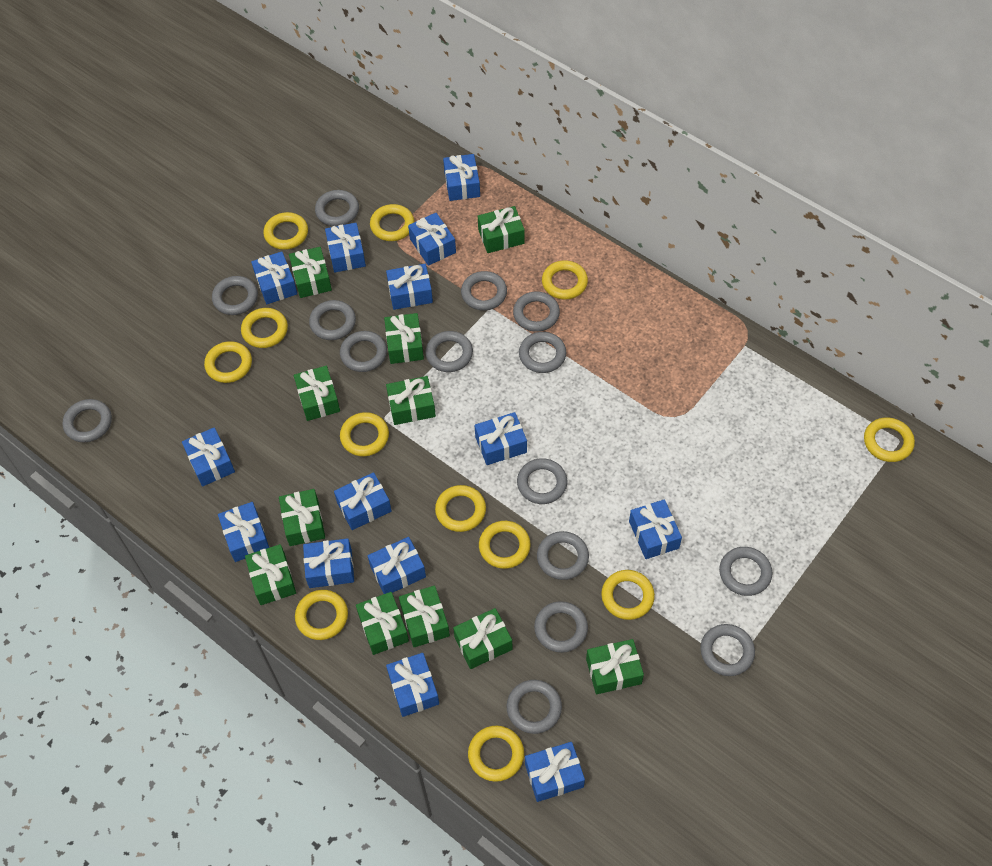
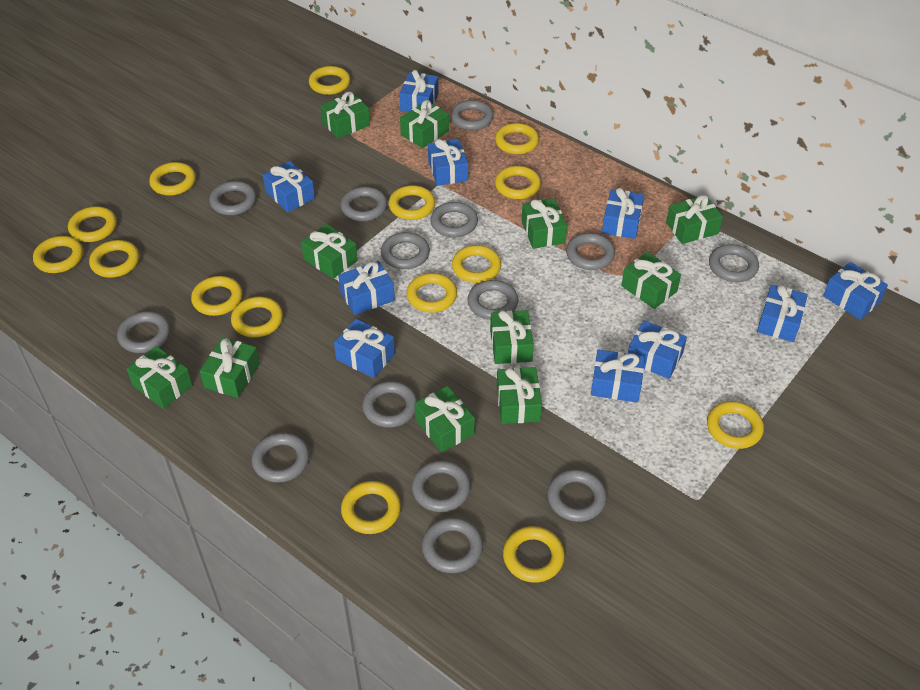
blue gift: 14 -> 10
grey ring: 15 -> 14
yellow ring: 12 -> 15

